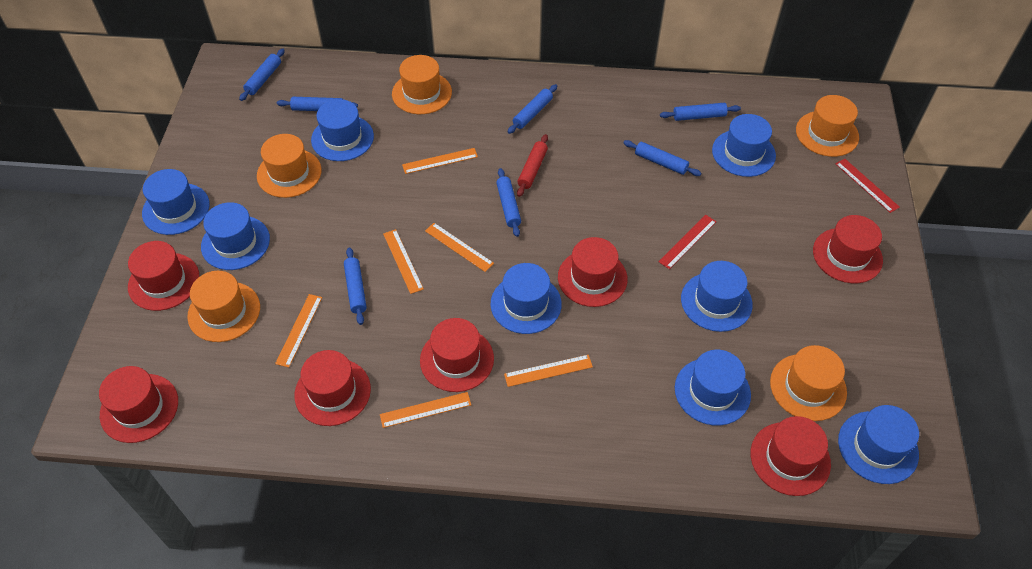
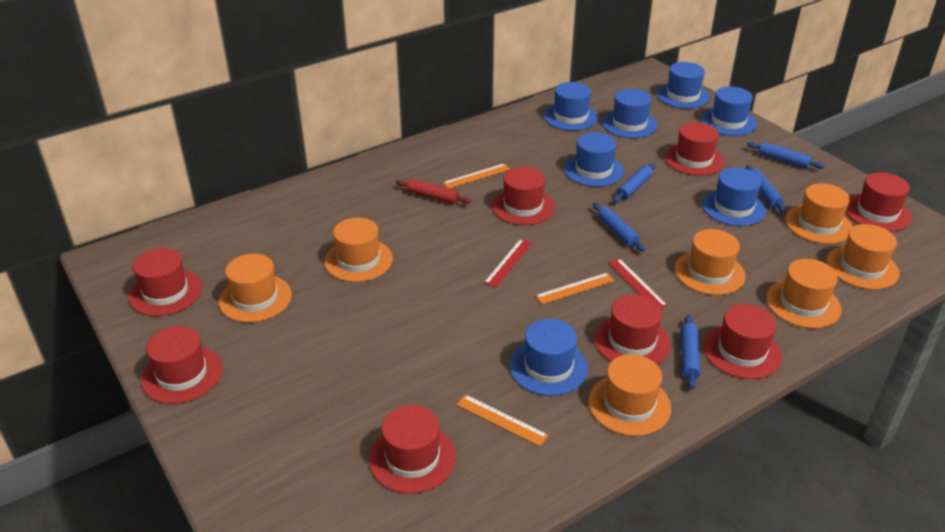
blue hat: 8 -> 7
blue rolling pin: 7 -> 5
orange hat: 5 -> 7
orange ruler: 6 -> 3
red hat: 7 -> 8

